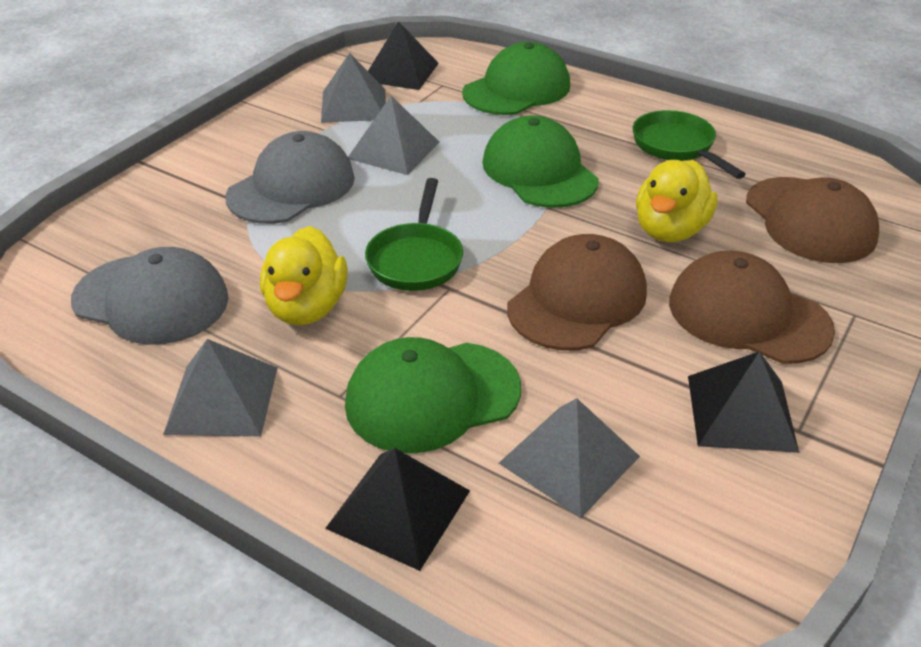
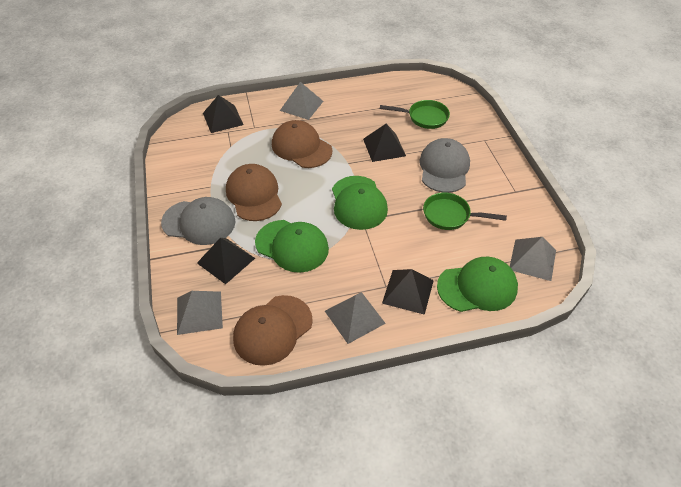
black pyramid: 3 -> 4
yellow duck: 2 -> 0

